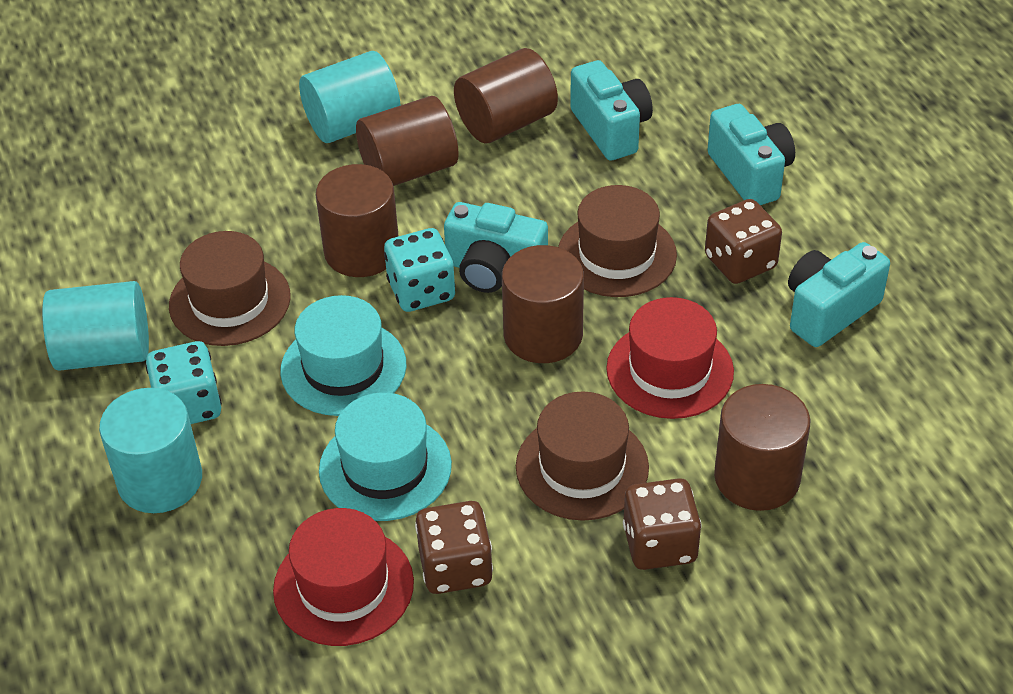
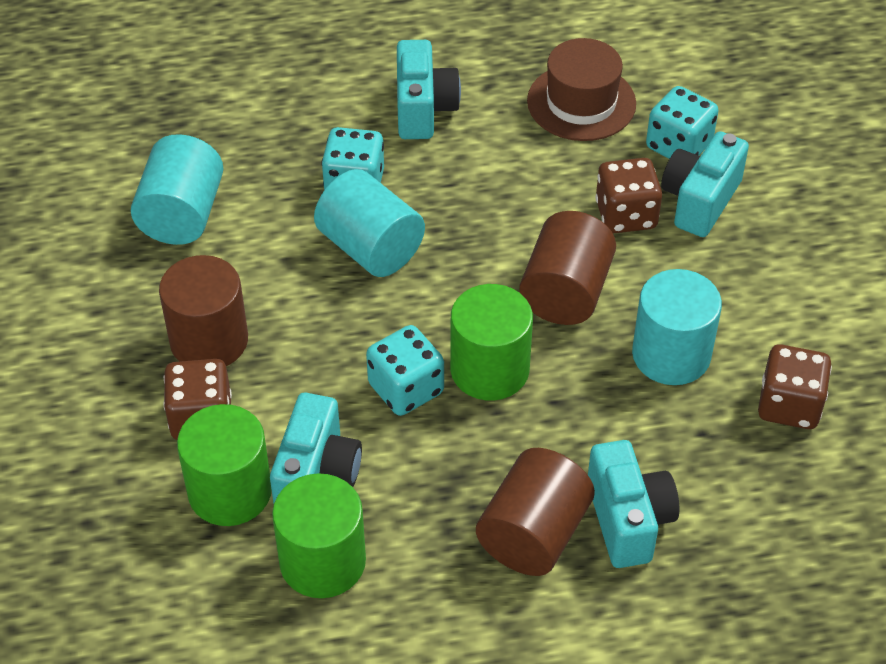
brown cylinder: 5 -> 3
brown hat: 3 -> 1
green cylinder: 0 -> 3
red hat: 2 -> 0
turquoise dice: 2 -> 3
turquoise hat: 2 -> 0

